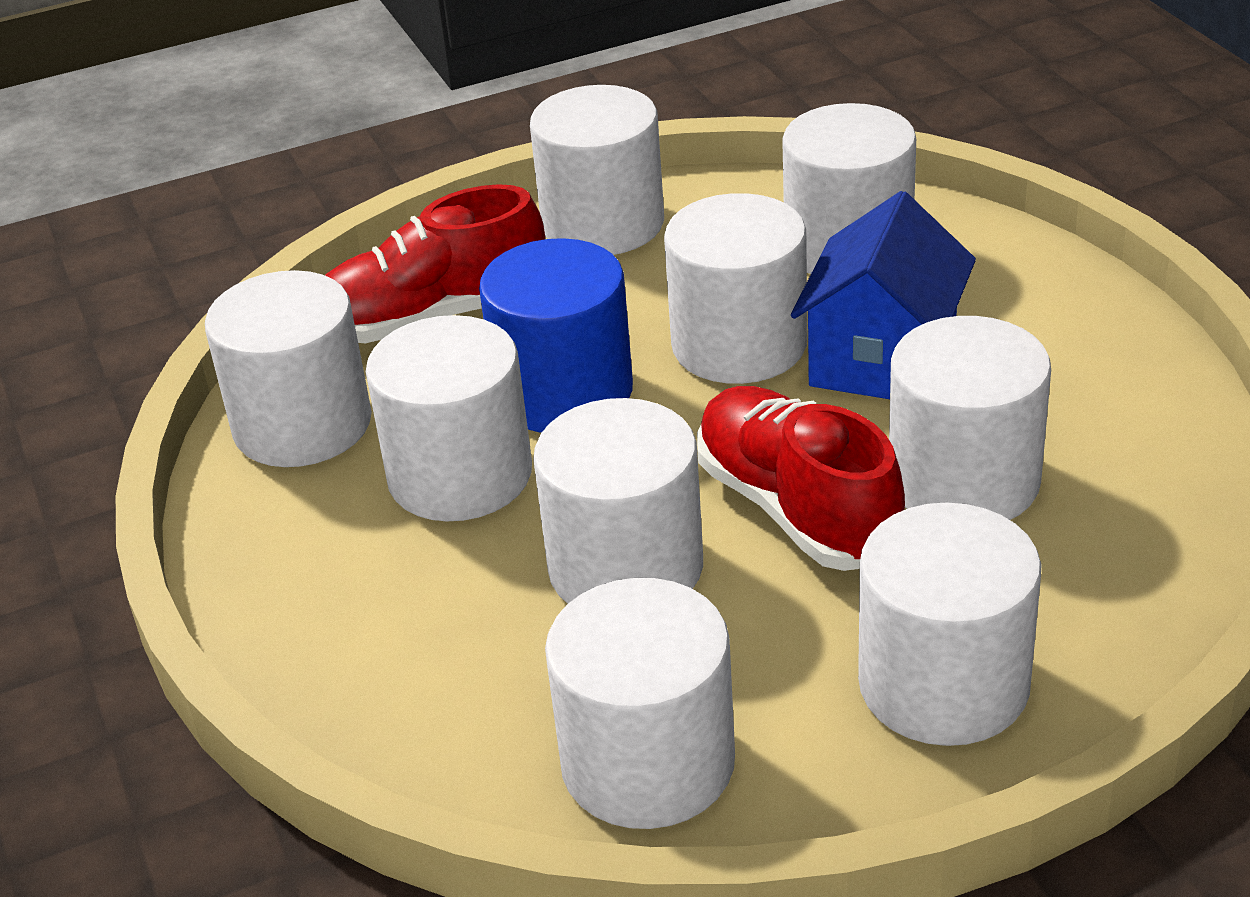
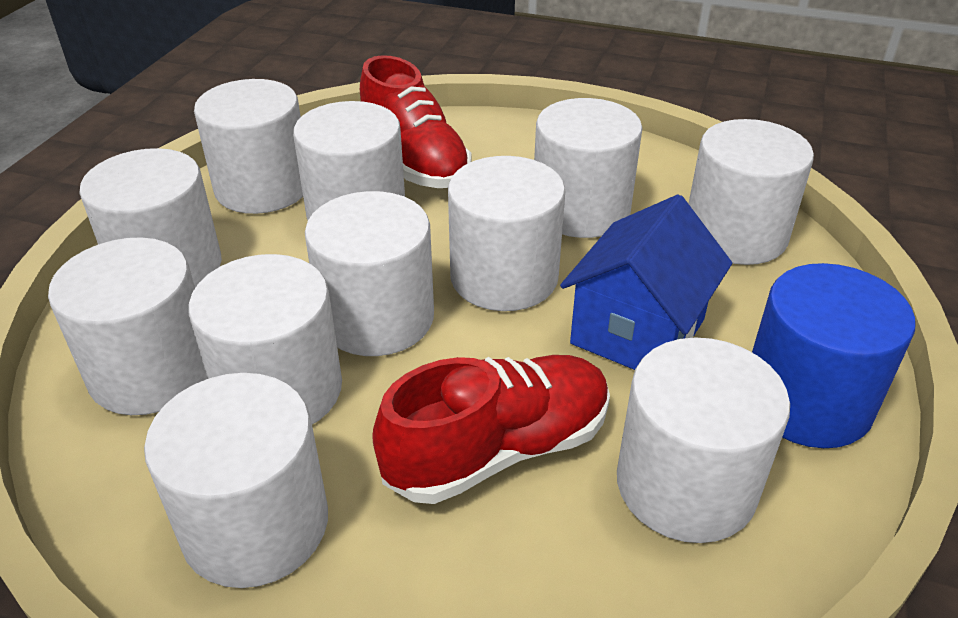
white cylinder: 9 -> 11

